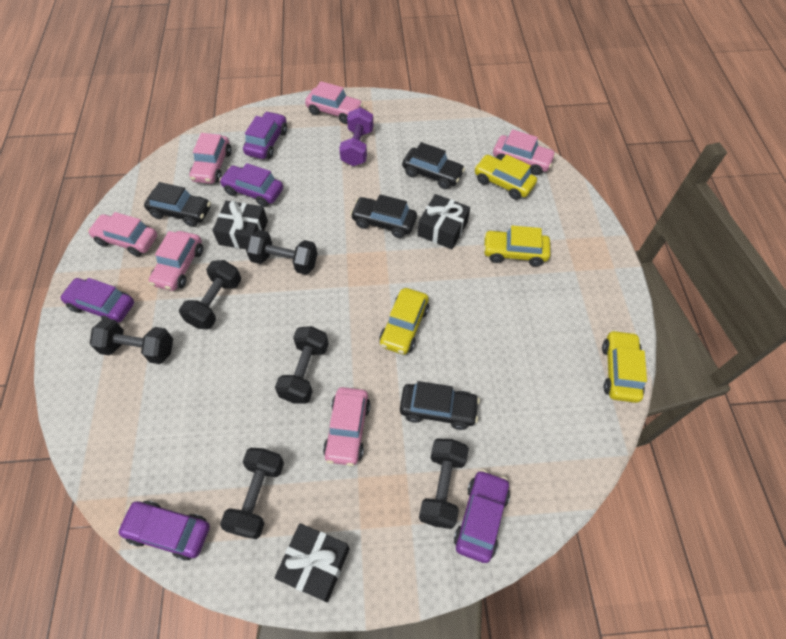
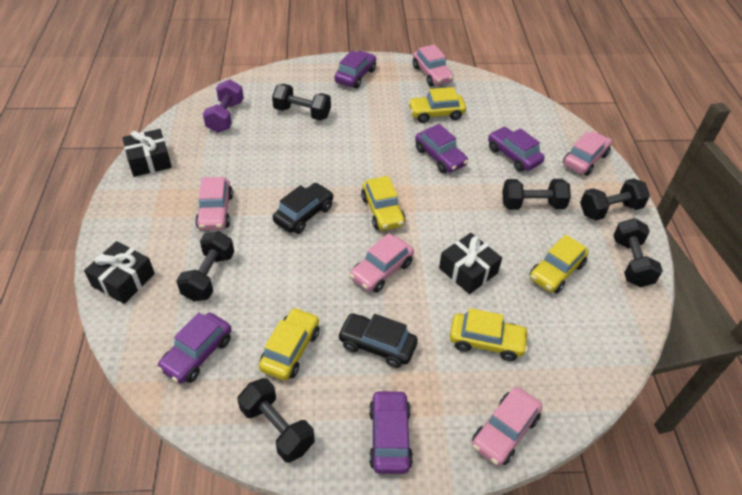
black car: 4 -> 2
pink car: 6 -> 5
yellow car: 4 -> 5

